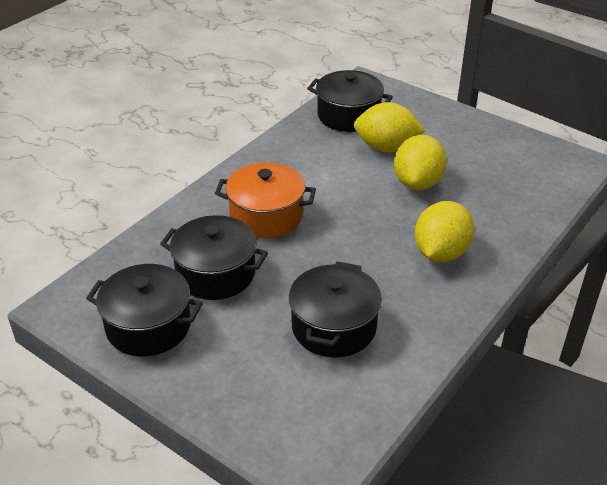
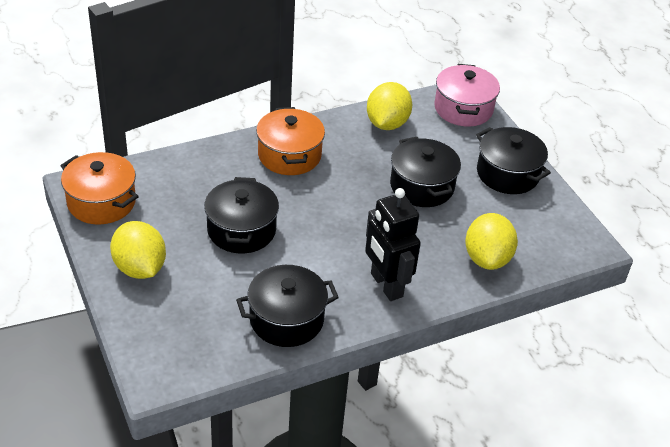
black robot: 0 -> 1
orange pot: 1 -> 2
pink pot: 0 -> 1

